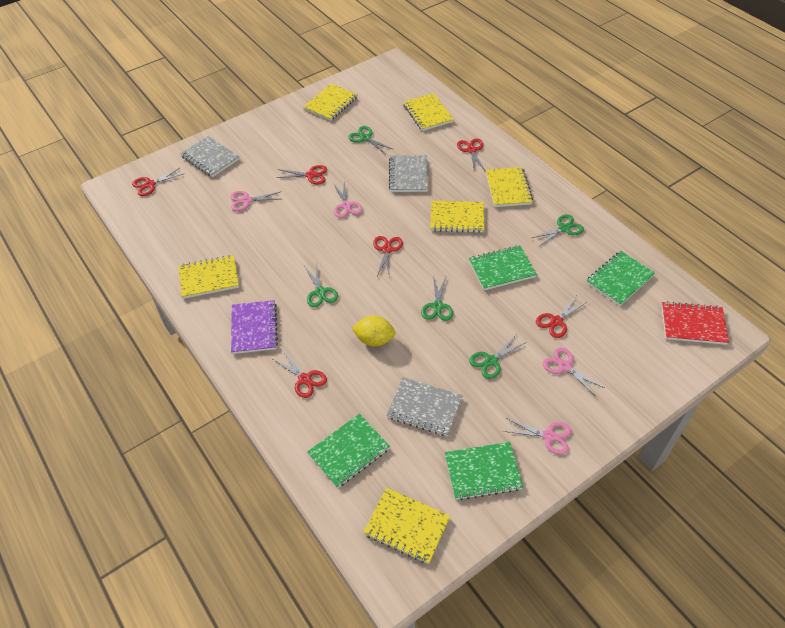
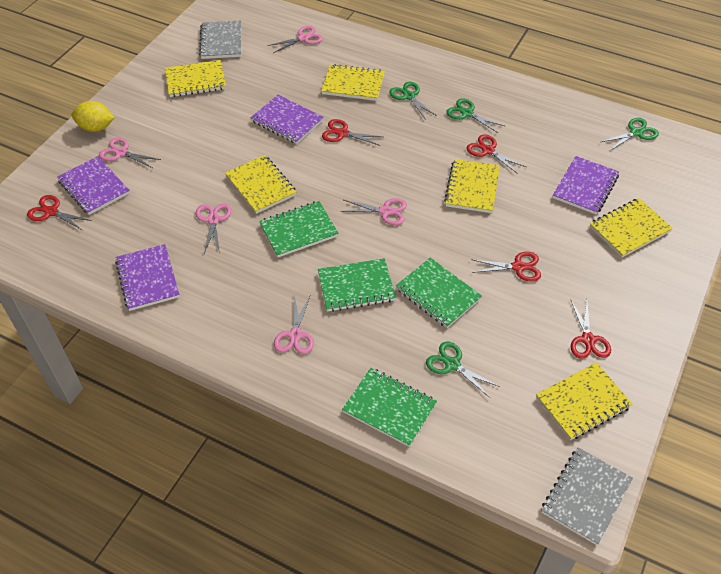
green scissors: 5 -> 4
grey notebook: 3 -> 2
pink scissors: 4 -> 5
purple notebook: 1 -> 4
red notebook: 1 -> 0
red scissors: 6 -> 5

